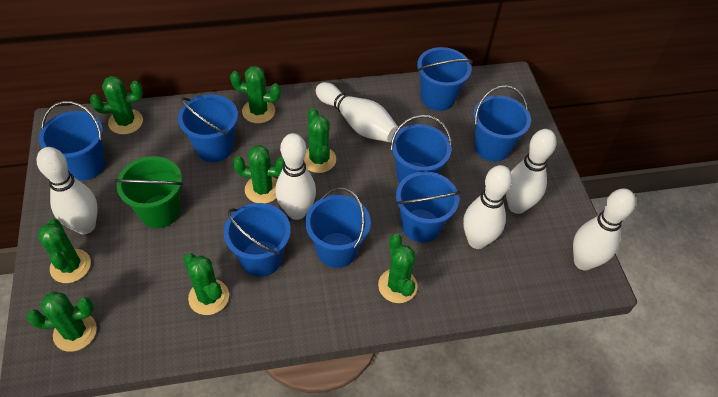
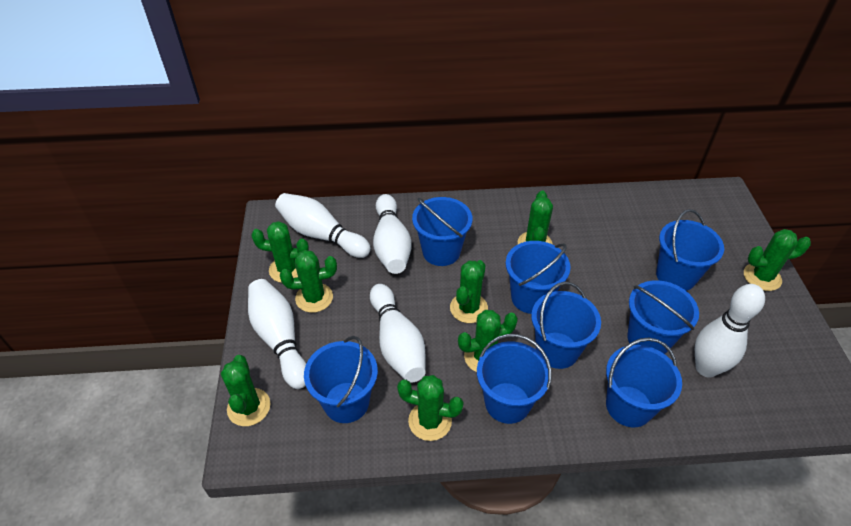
green bucket: 1 -> 0
white bowling pin: 6 -> 5

